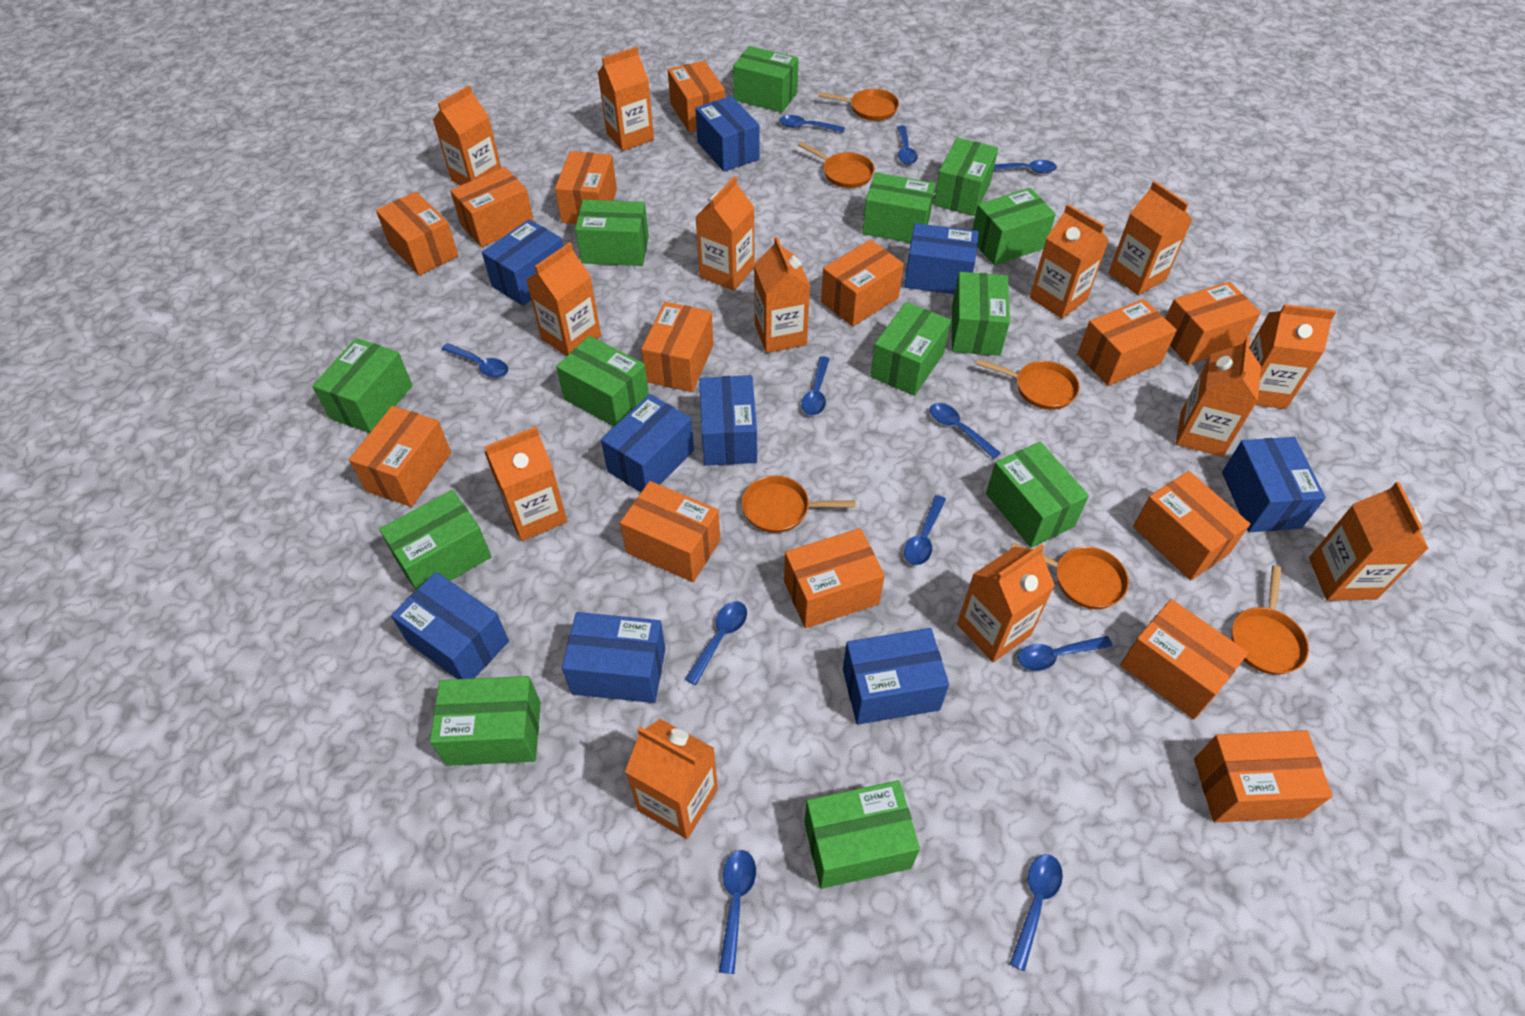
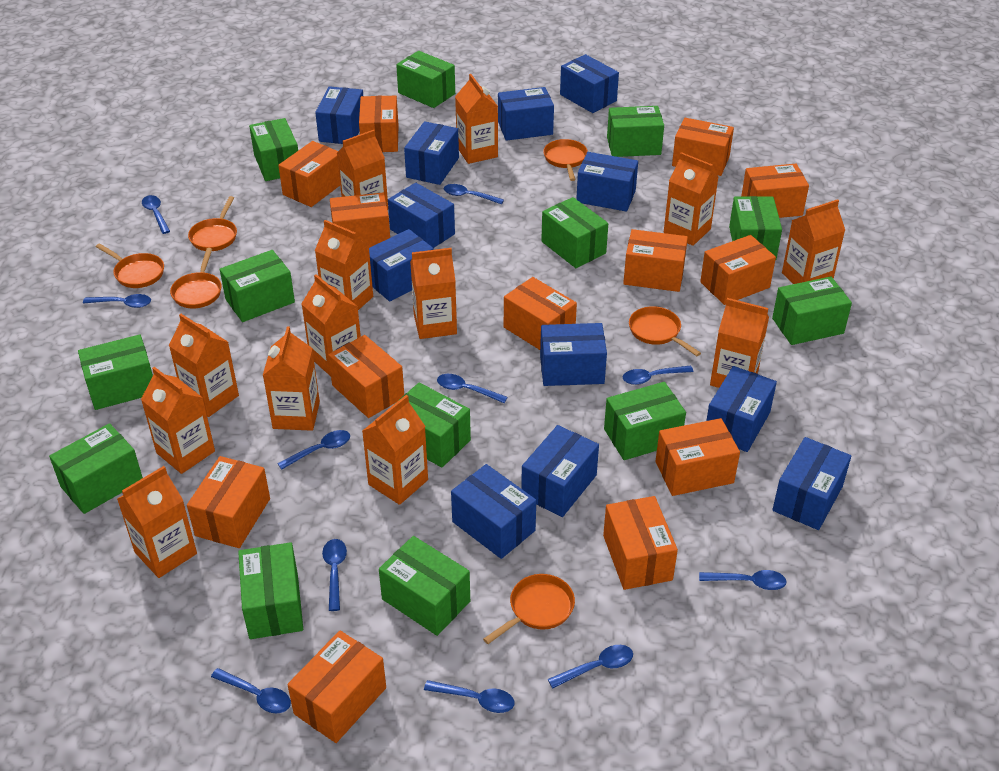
blue box: 9 -> 12
orange box: 14 -> 13

